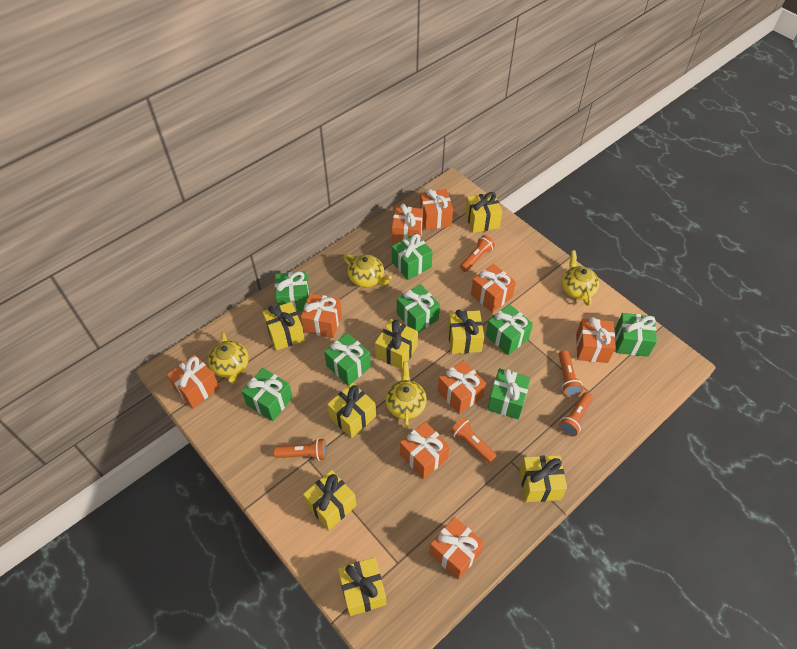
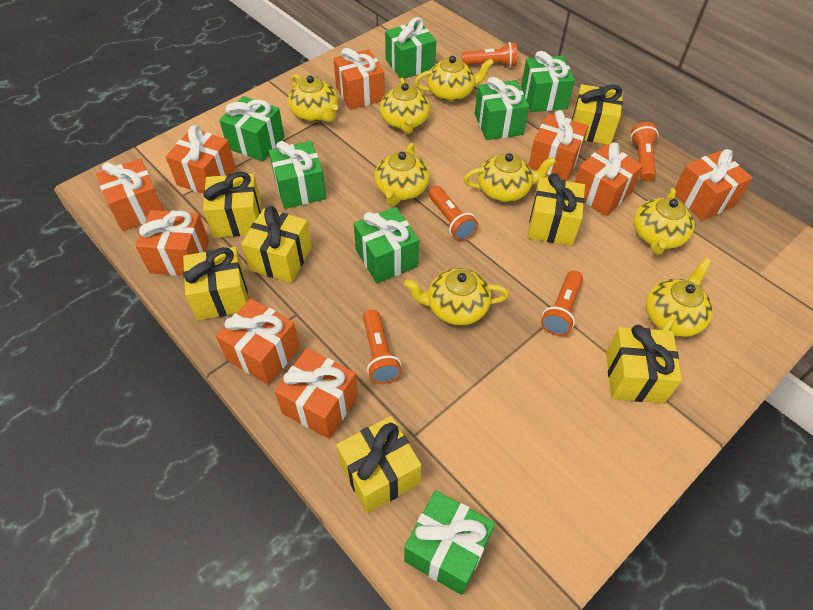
green gift: 8 -> 7
yellow gift: 8 -> 7
yellow teapot: 4 -> 8

